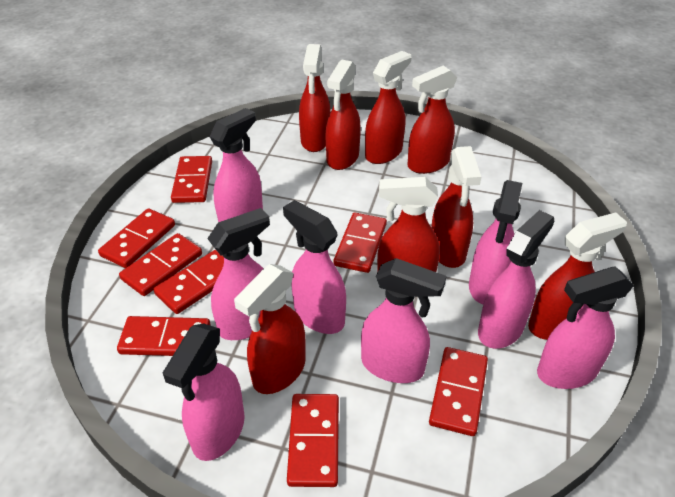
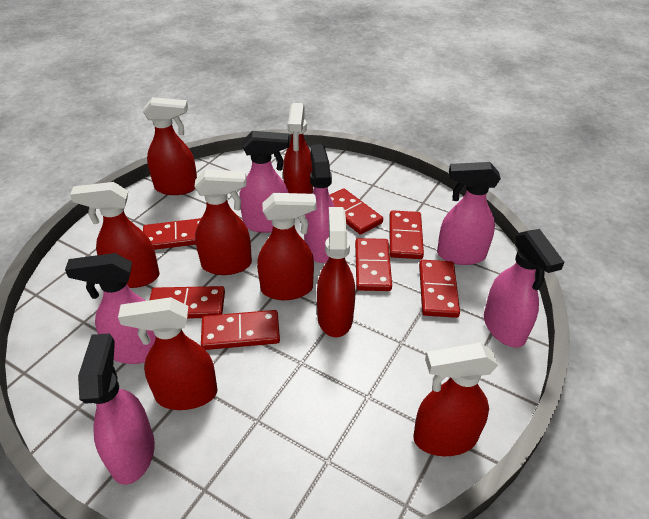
pink spray bottle: 8 -> 6
red domino: 8 -> 7

